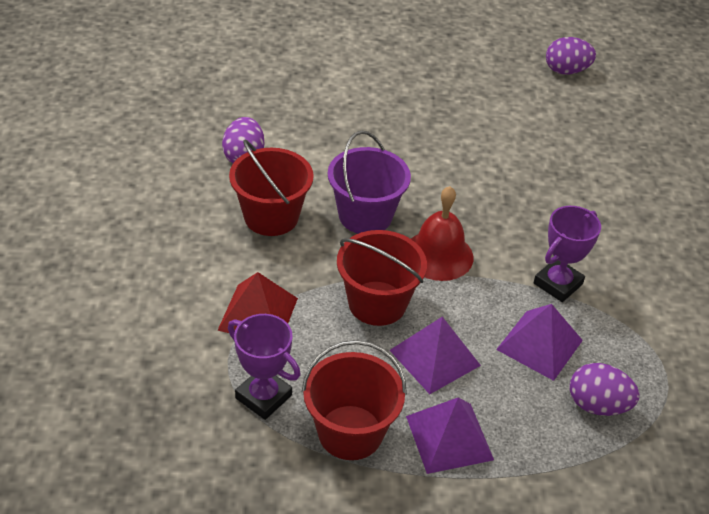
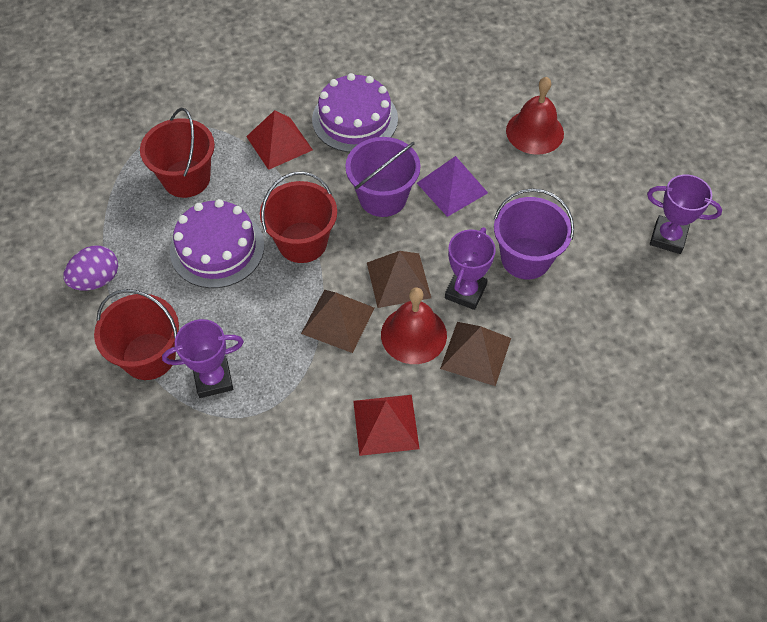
brown pyramid: 0 -> 3
purple bucket: 1 -> 2
purple cake: 0 -> 2
purple egg: 3 -> 1
purple pyramid: 3 -> 1
purple trophy: 2 -> 3
red bell: 1 -> 2
red pyramid: 1 -> 2

